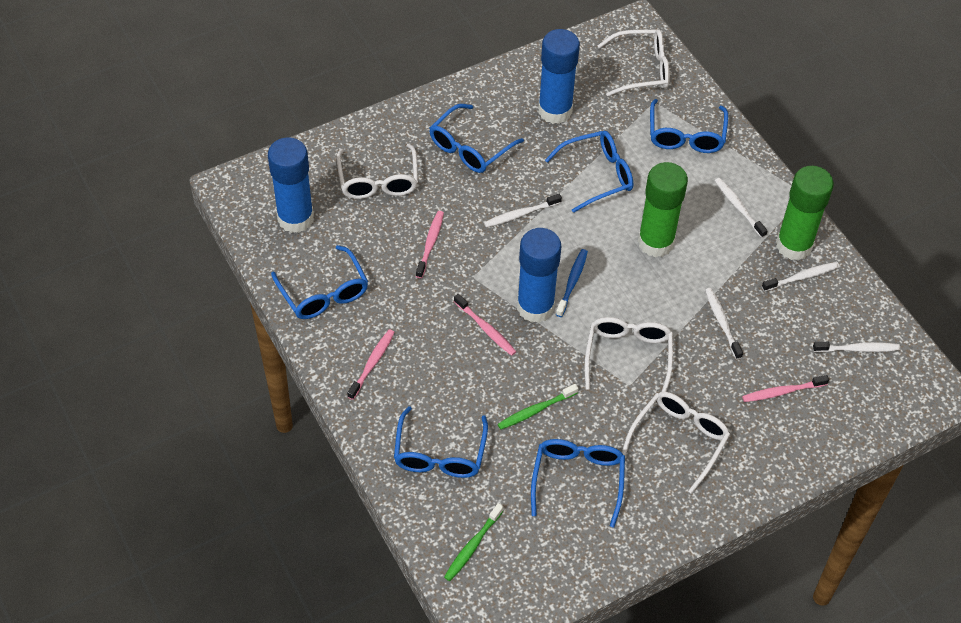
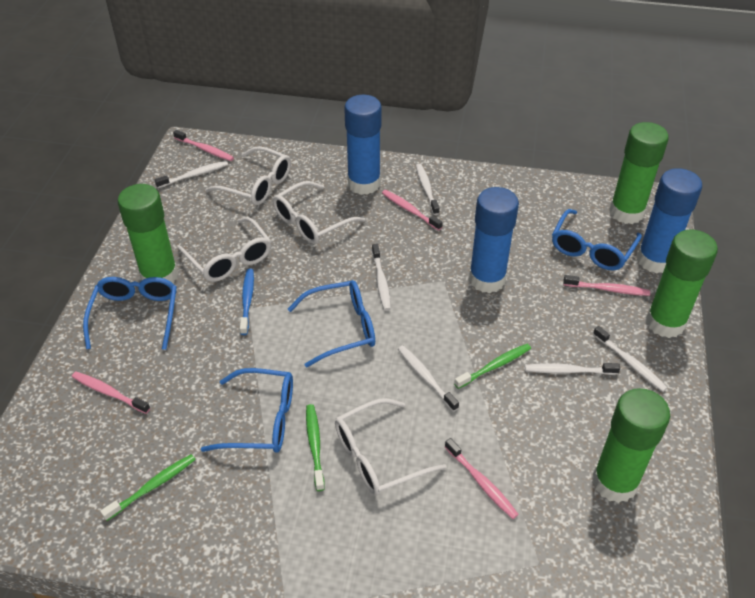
blue glasses: 6 -> 4
green glue stick: 2 -> 4
green toothbrush: 2 -> 3
pink toothbrush: 4 -> 5
white toothbrush: 5 -> 6

